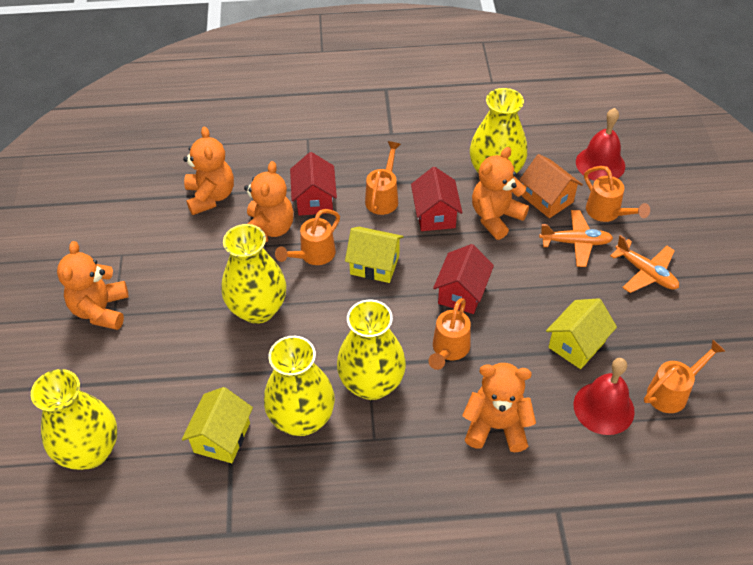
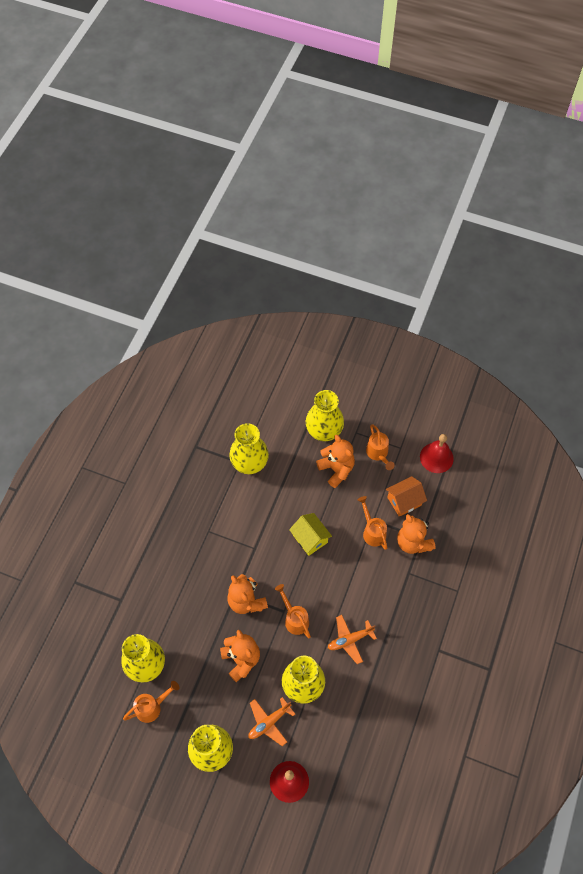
orange teddy bear: 5 -> 4
orange watering can: 5 -> 4
red house: 3 -> 0
yellow house: 3 -> 1

